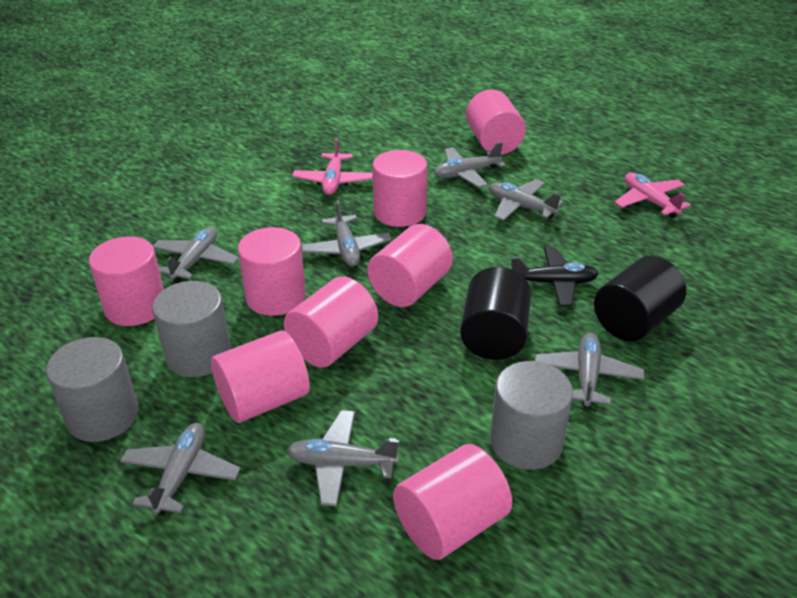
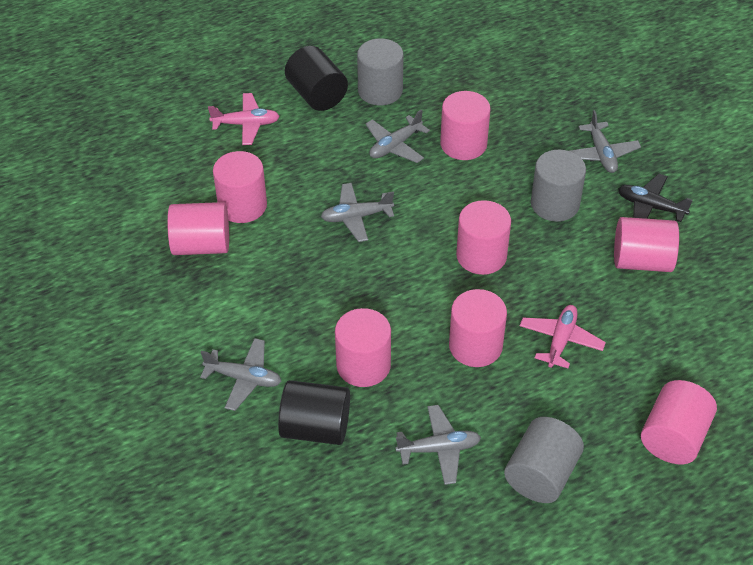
grey plane: 7 -> 5

